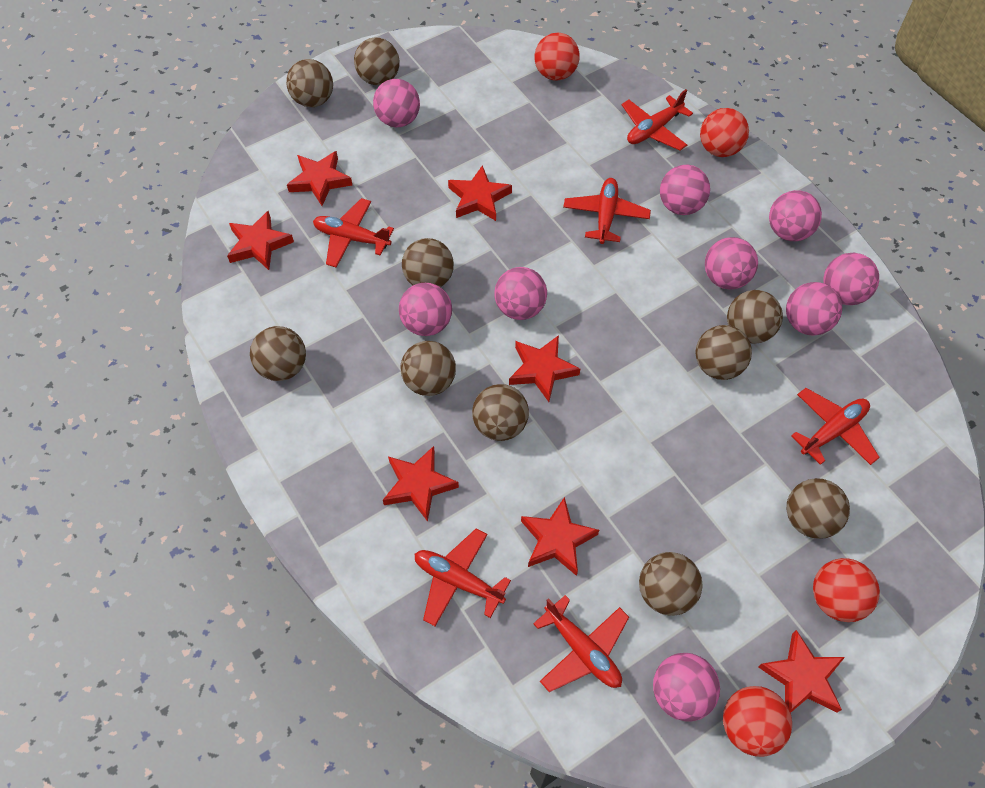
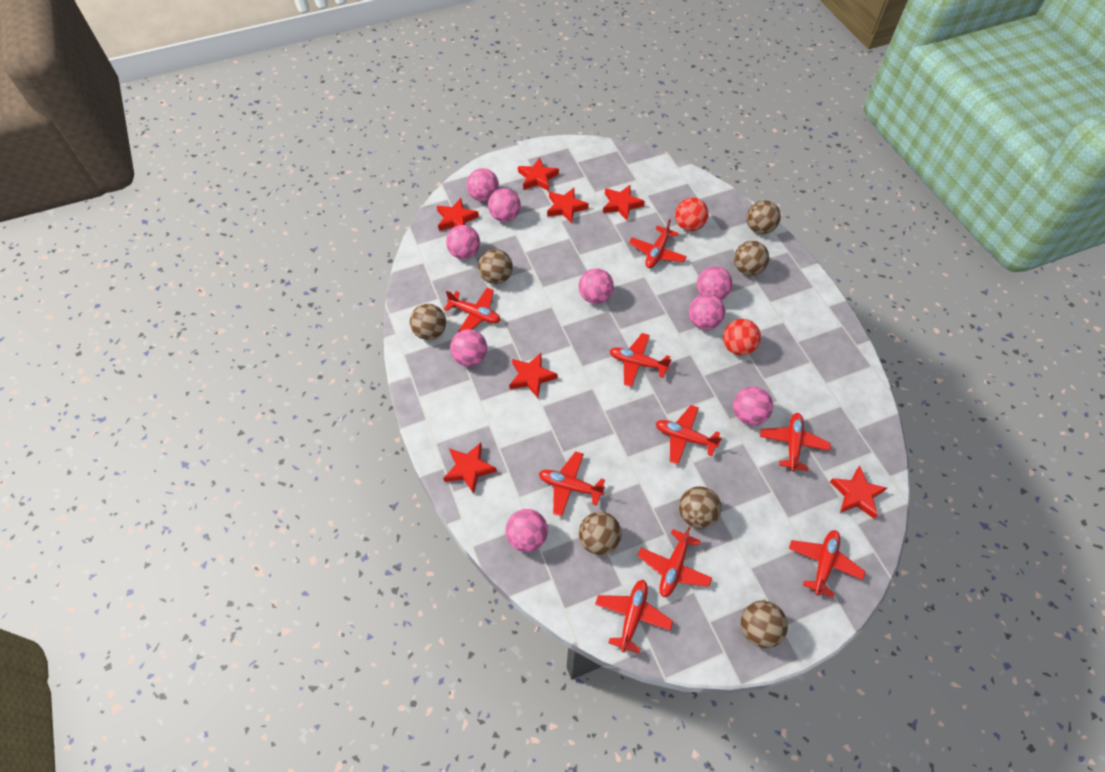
brown ball: 10 -> 7
red ball: 4 -> 2
red plane: 6 -> 9

